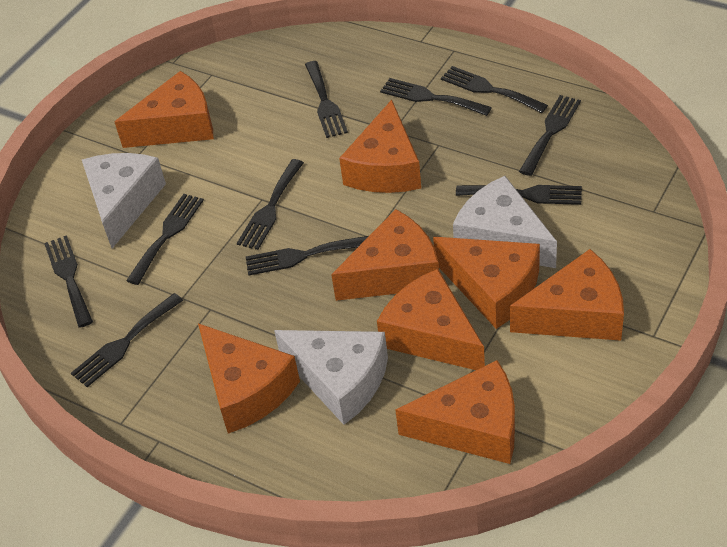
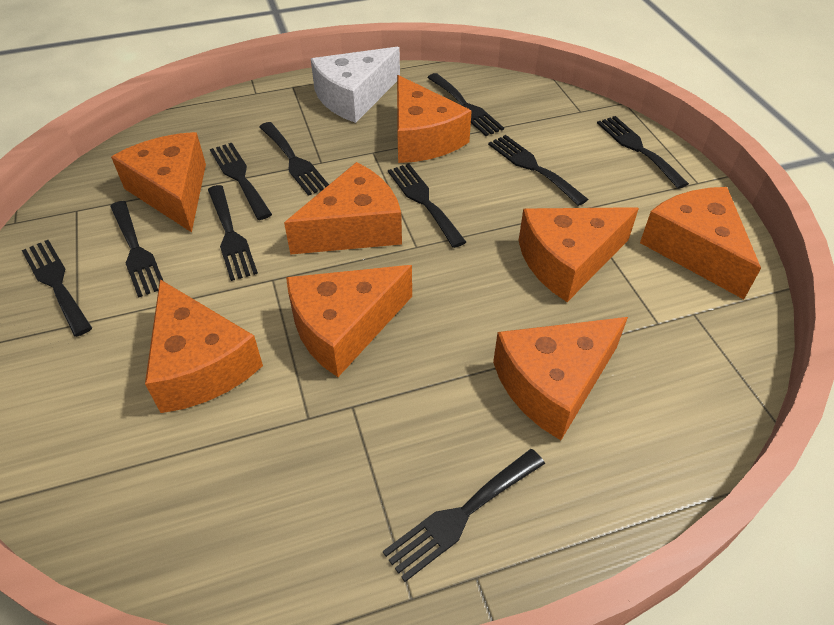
white cheese: 3 -> 1

